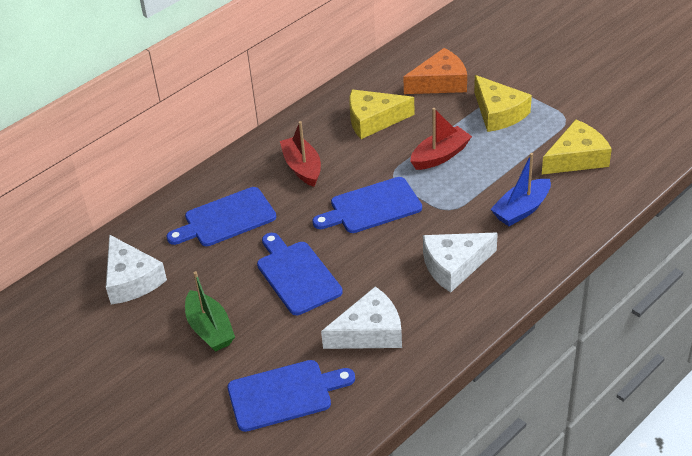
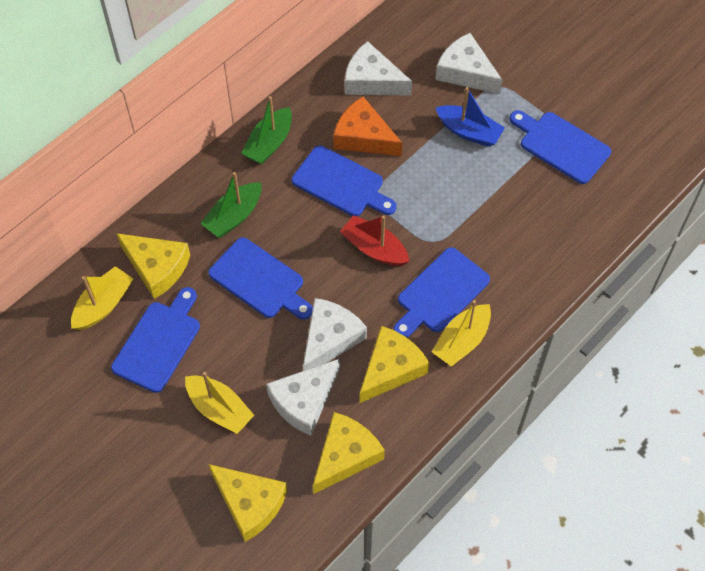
blue cutting board: 4 -> 5
green boat: 1 -> 2
red boat: 2 -> 1
white cheese: 3 -> 4
yellow boat: 0 -> 3
yellow cheese: 3 -> 4

